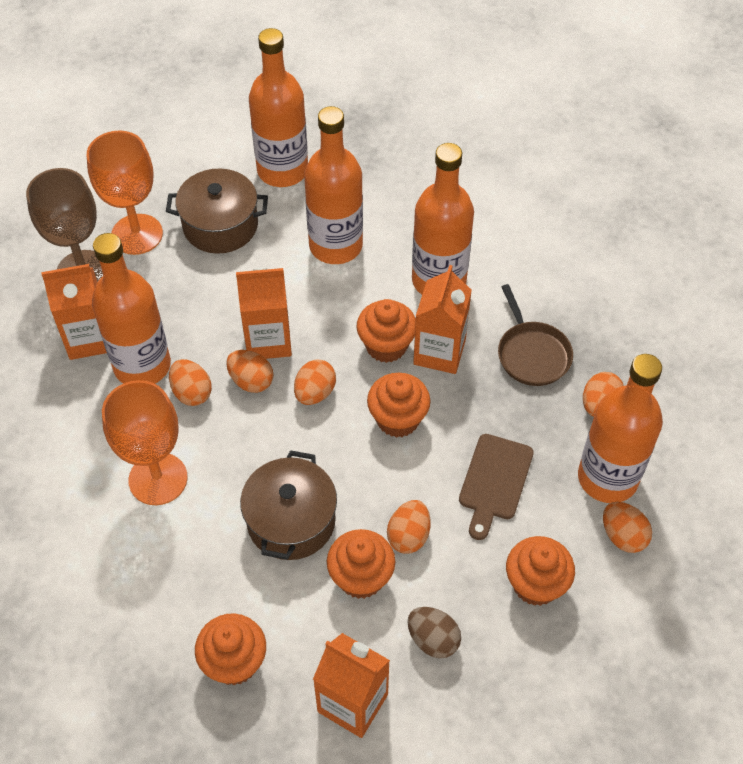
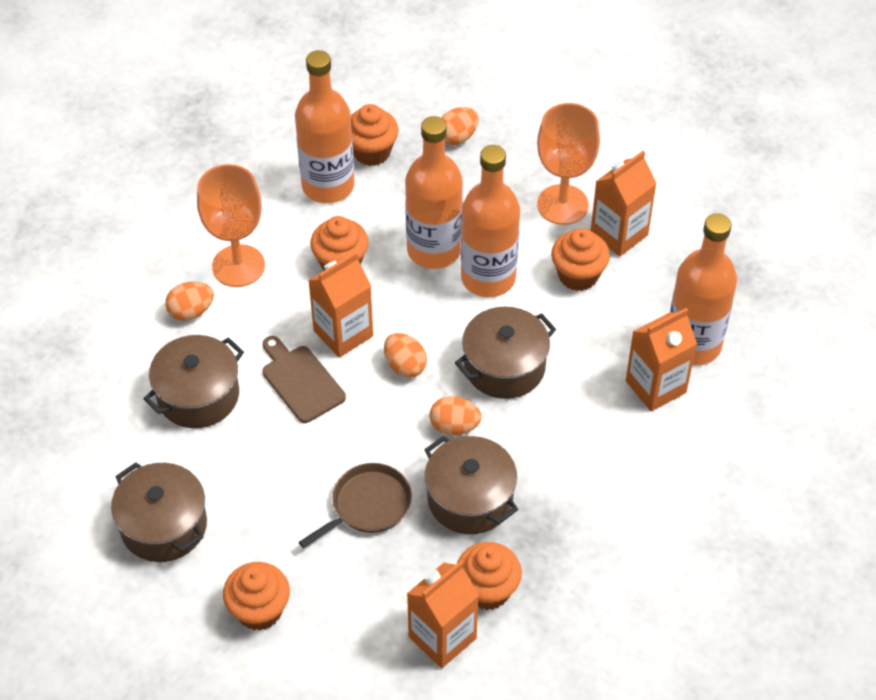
brown egg: 1 -> 0
brown goblet: 1 -> 0
brown pot: 2 -> 4
orange bottle: 5 -> 4
orange egg: 6 -> 4

